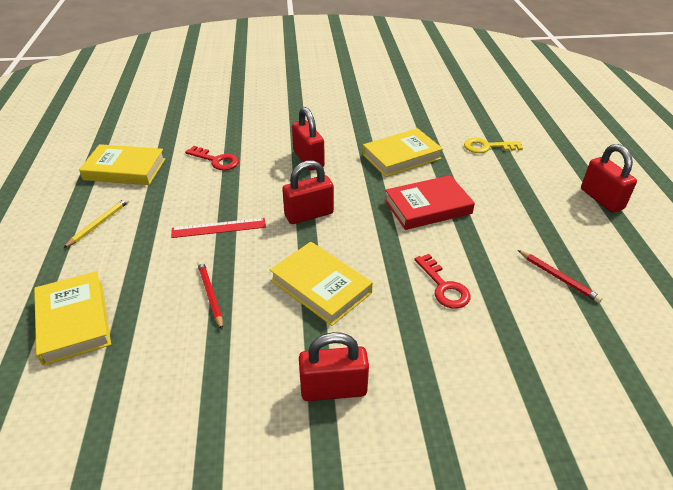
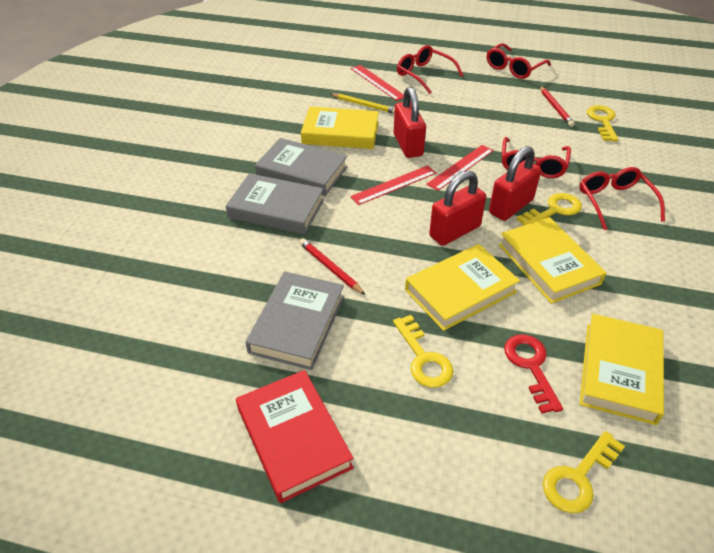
grey book: 0 -> 3
red glasses: 0 -> 4
red key: 2 -> 1
red padlock: 4 -> 3
red ruler: 1 -> 3
yellow key: 1 -> 4

